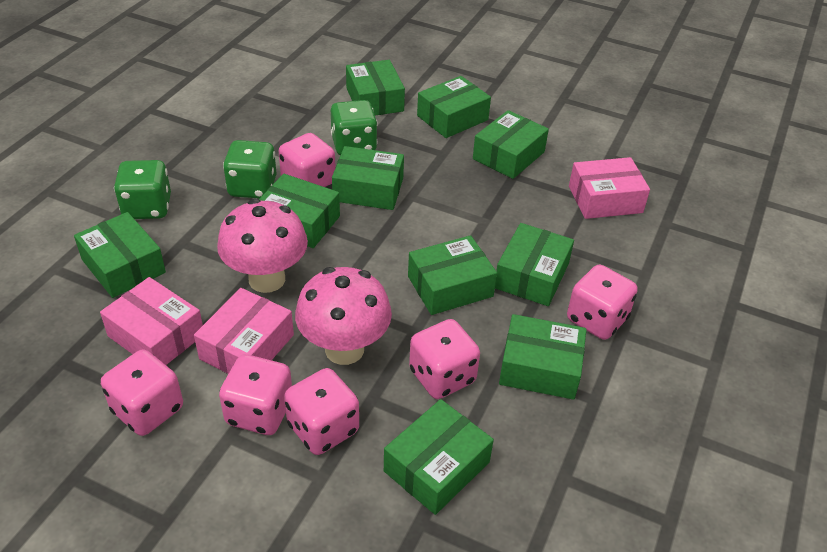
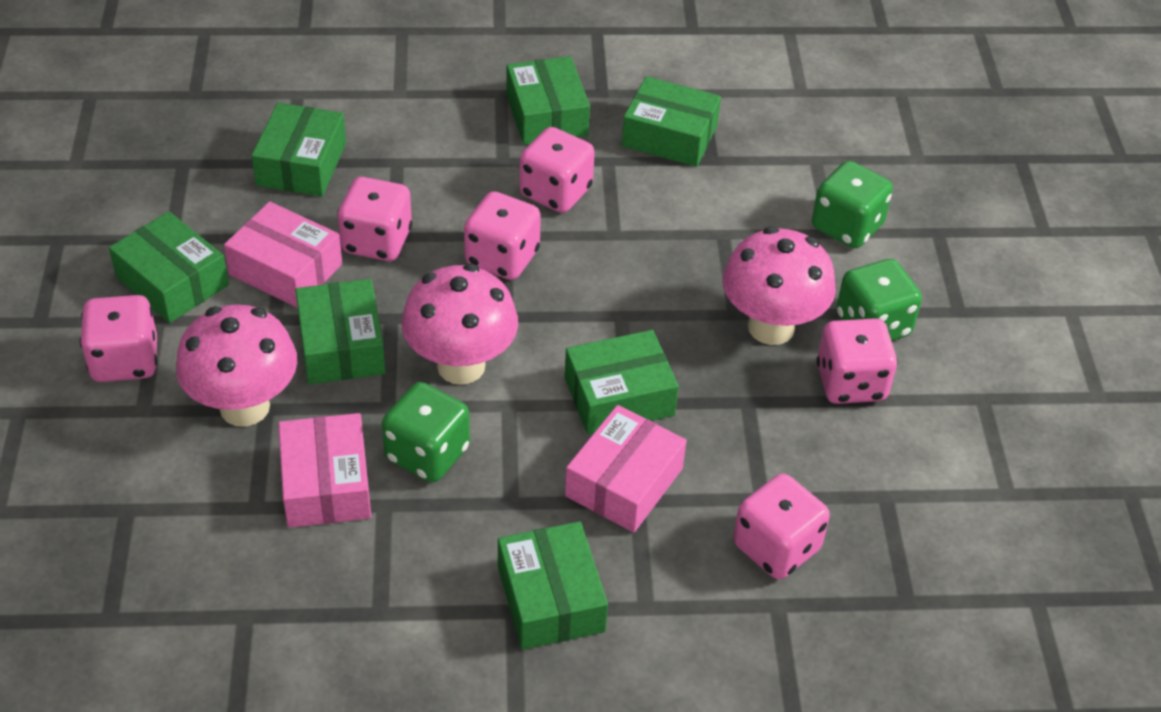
green box: 10 -> 7
pink mushroom: 2 -> 3

